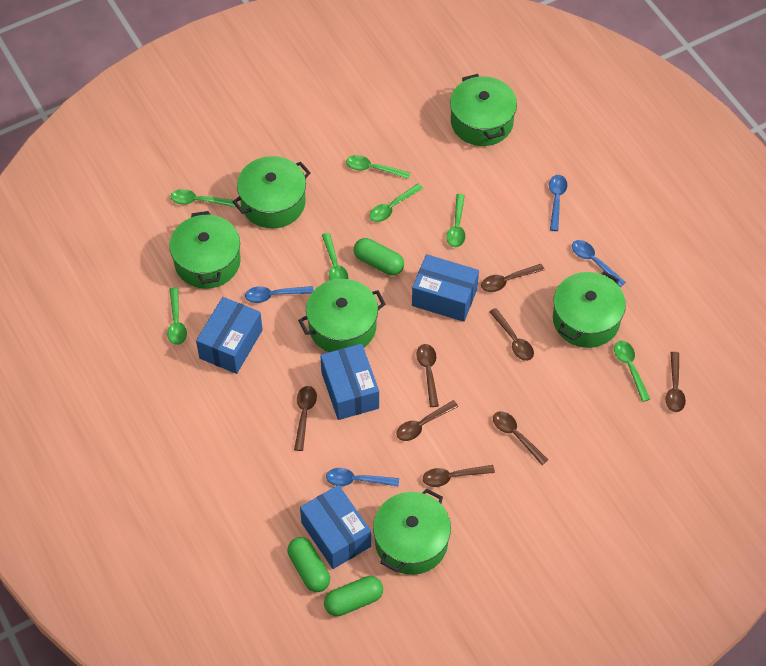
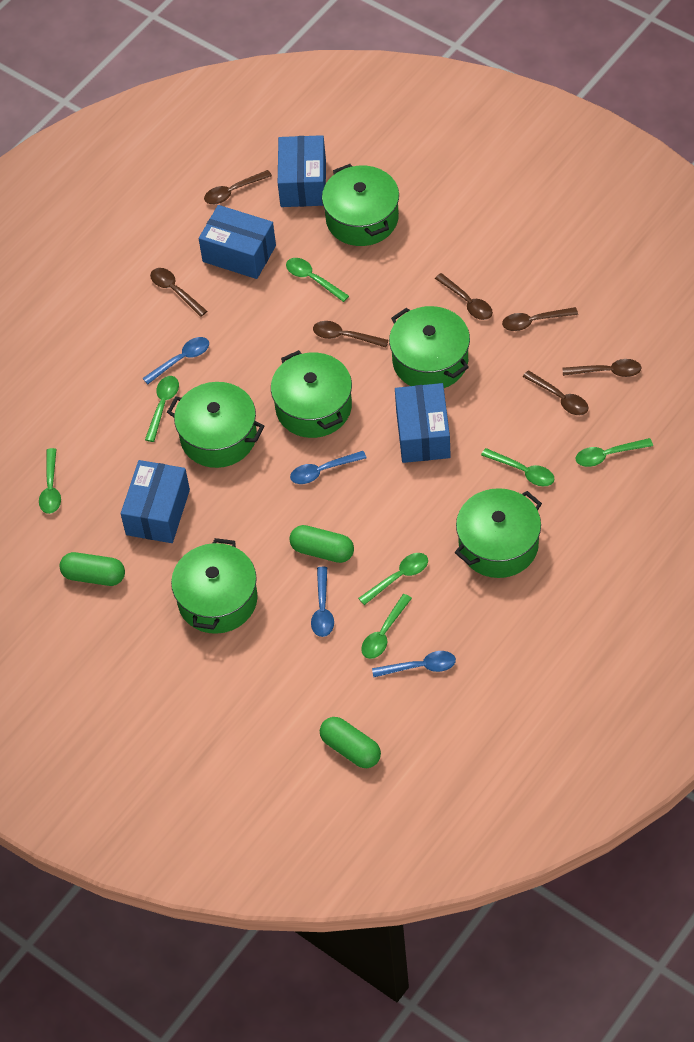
brown spoon: 8 -> 7

